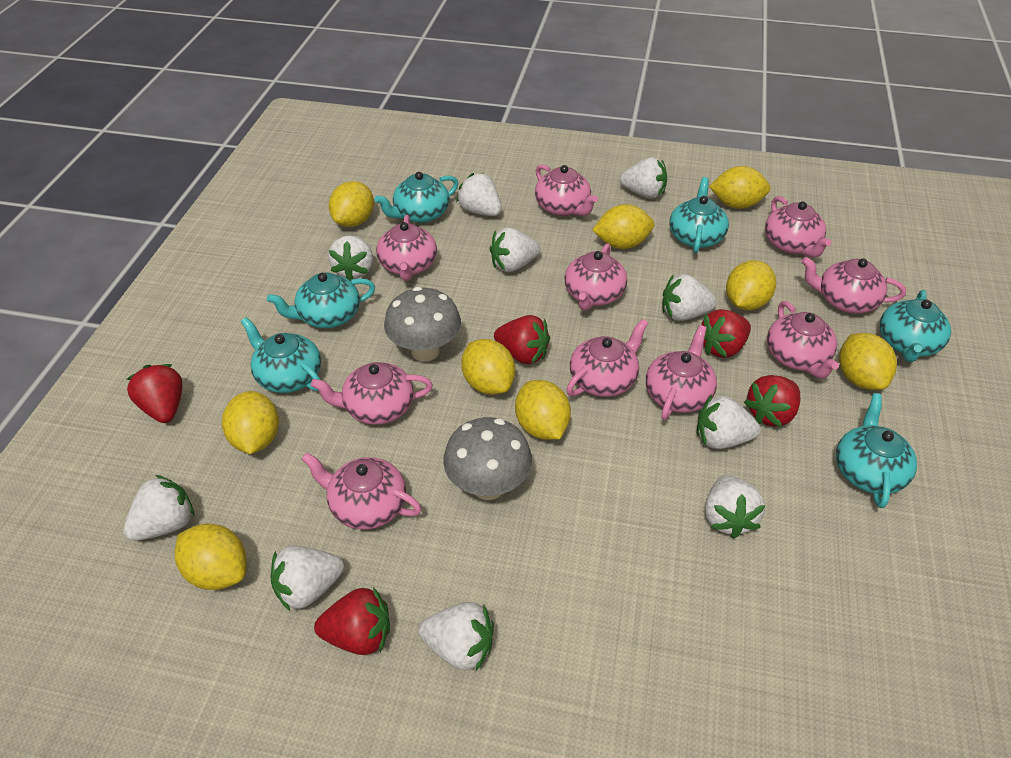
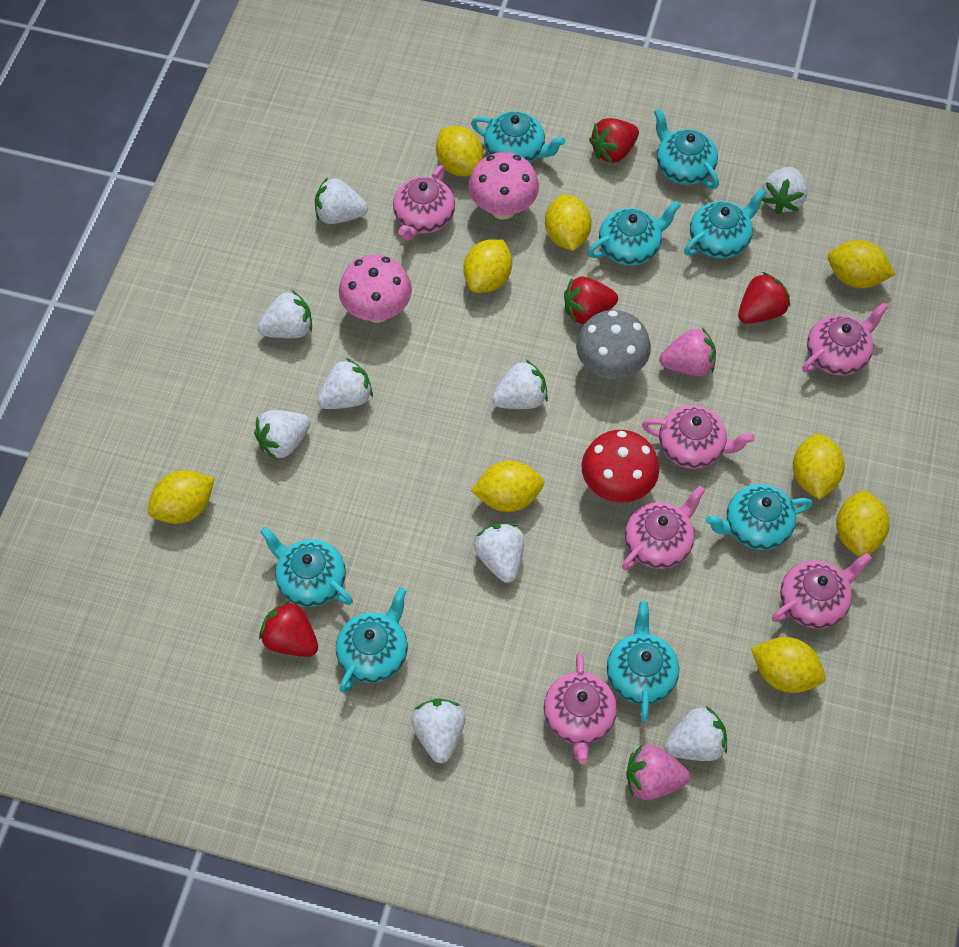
grey mushroom: 2 -> 1
pink mushroom: 0 -> 2
pink strawberry: 0 -> 2
pink teapot: 10 -> 6
red mushroom: 0 -> 1
red strawberry: 5 -> 4
turquoise teapot: 6 -> 8
white strawberry: 10 -> 9

